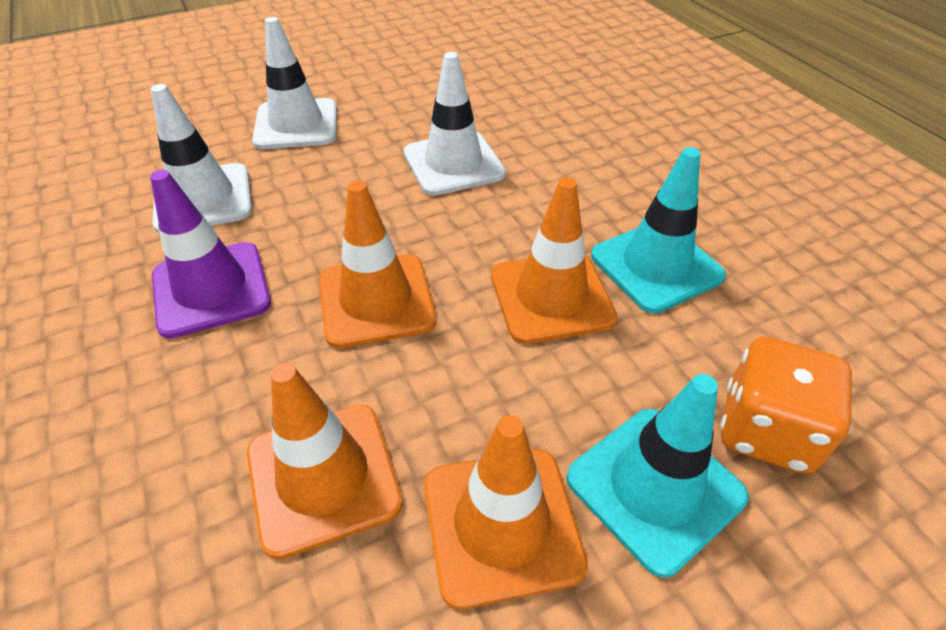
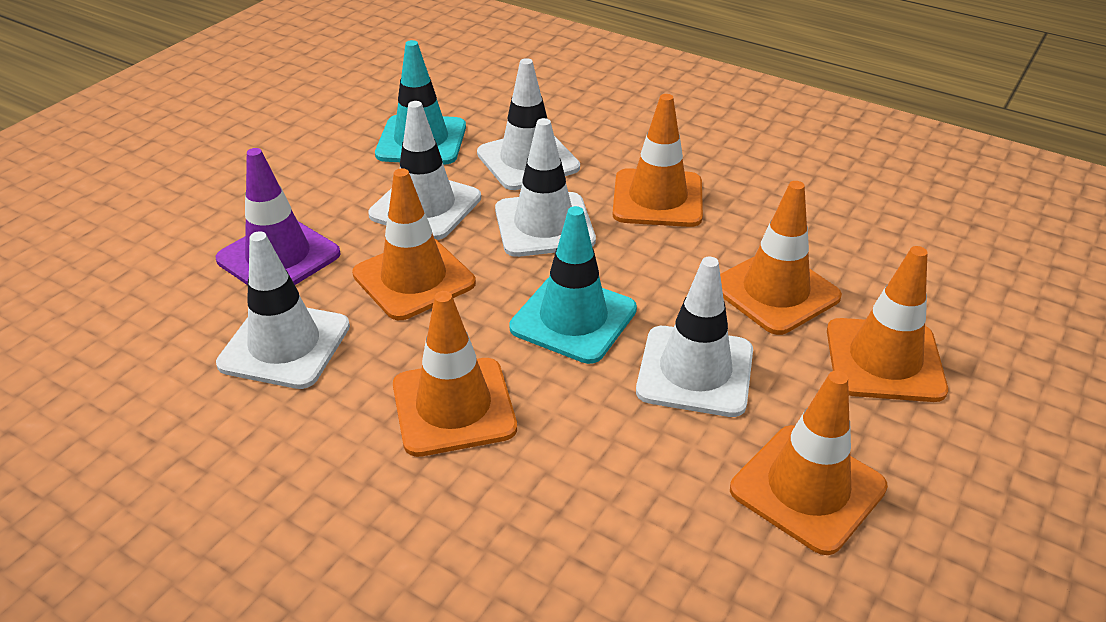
orange dice: 1 -> 0
orange traffic cone: 4 -> 6
white traffic cone: 3 -> 5

